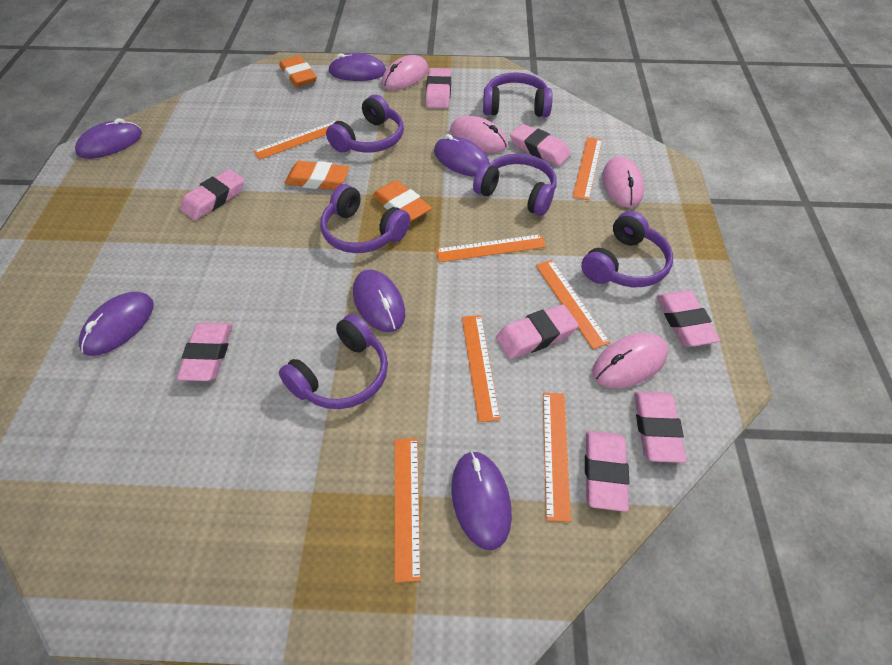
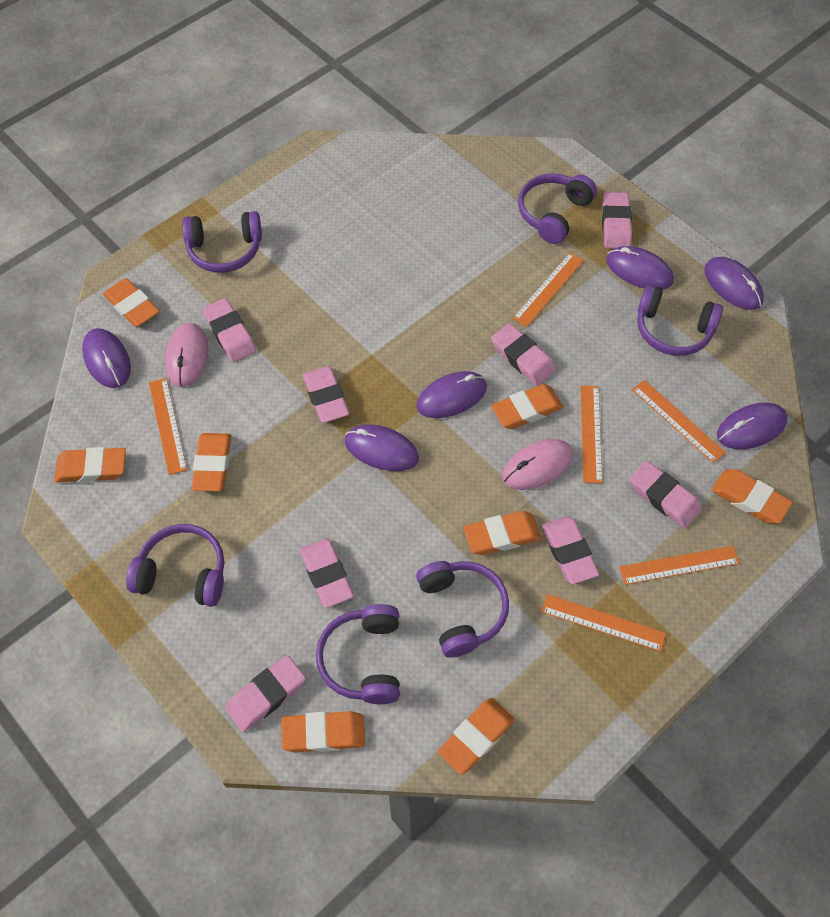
orange eraser: 3 -> 8
orange ruler: 7 -> 6
pink mouse: 4 -> 2

